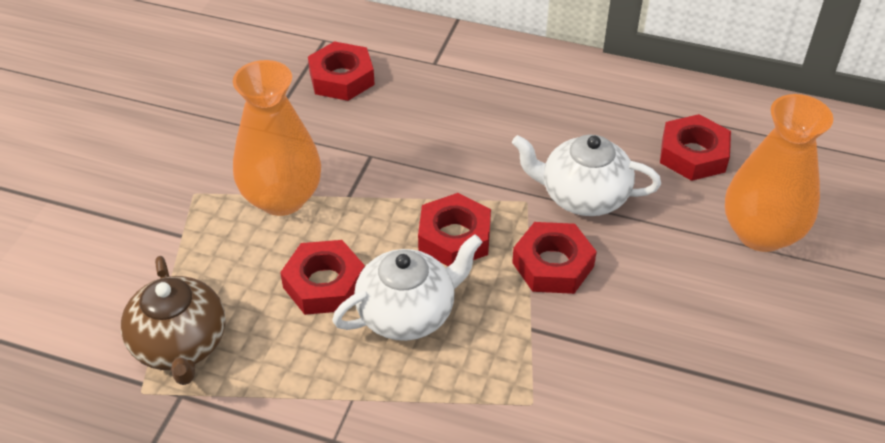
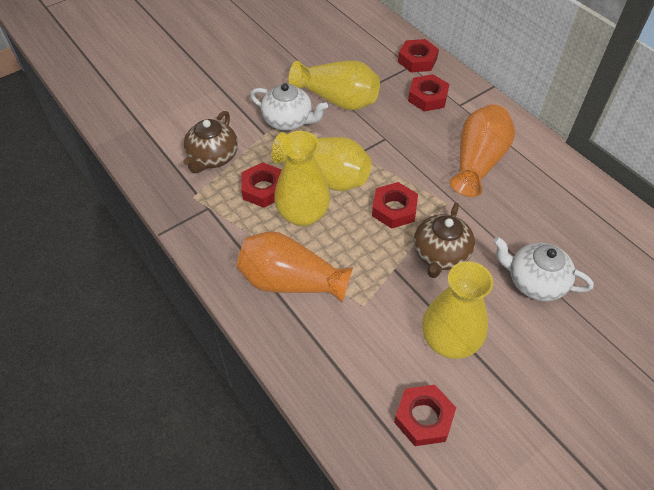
brown teapot: 1 -> 2
yellow vase: 0 -> 4

